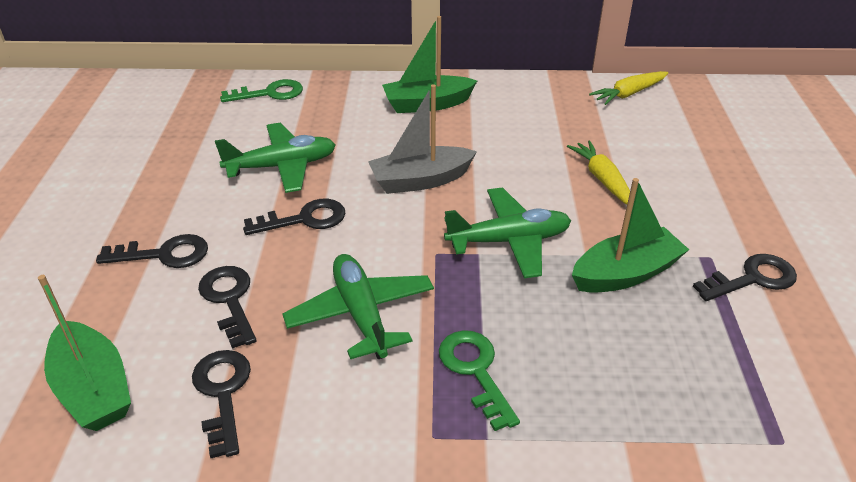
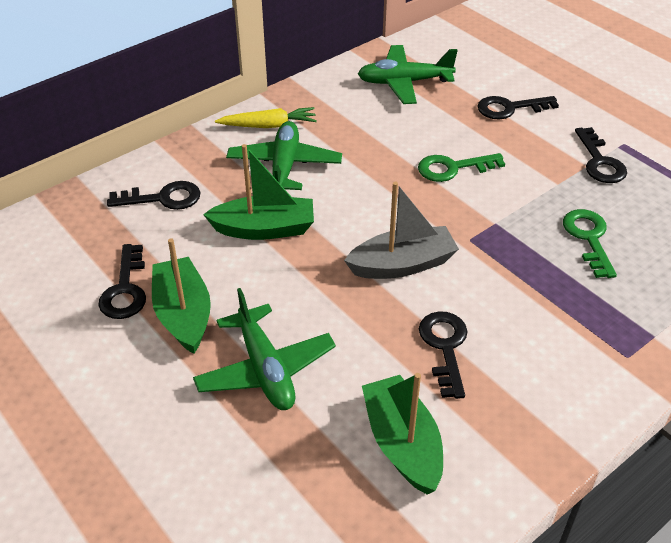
yellow carrot: 2 -> 1

